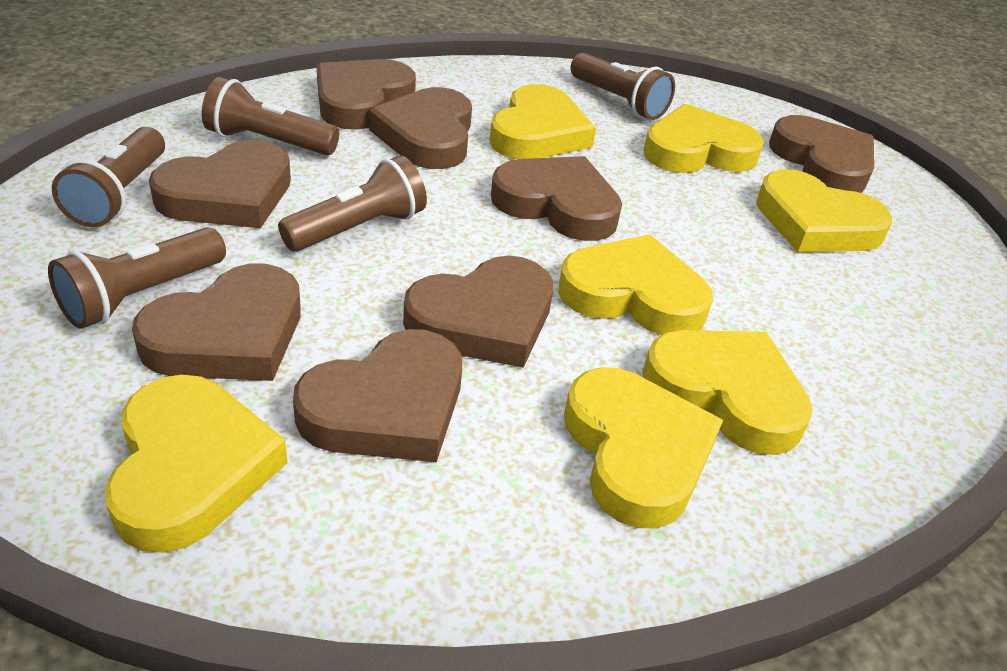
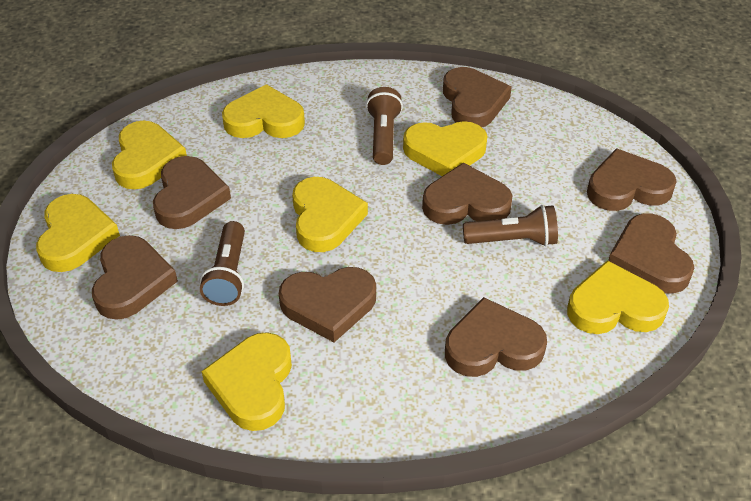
brown flashlight: 5 -> 3

